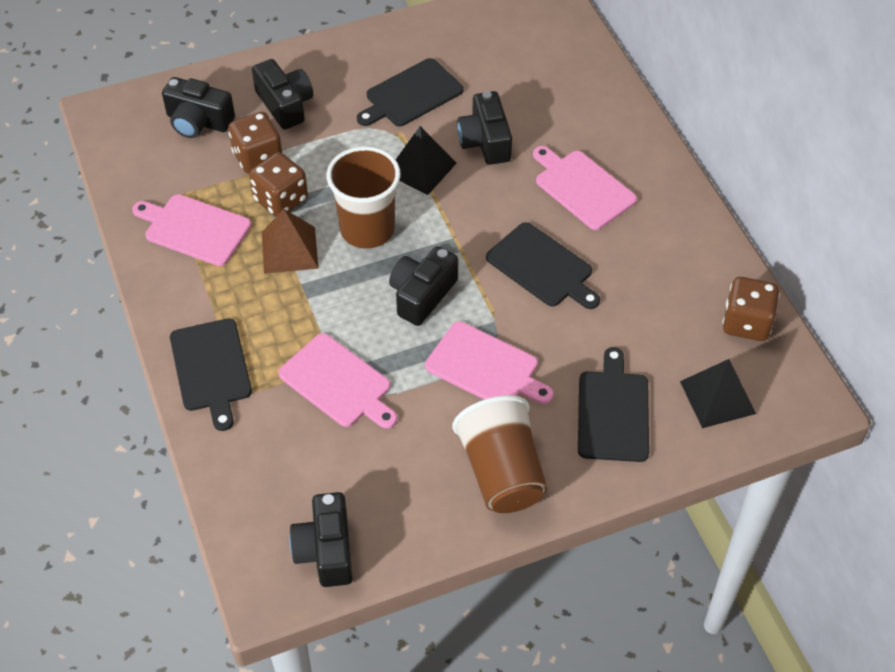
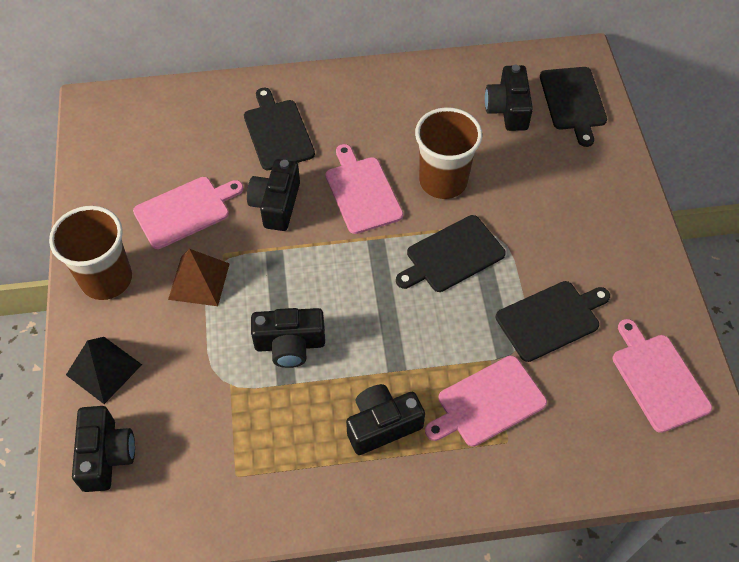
black pyramid: 2 -> 1
brown dice: 3 -> 0

